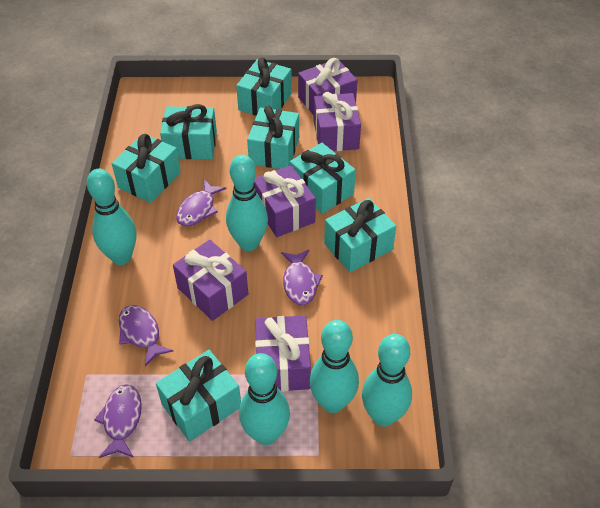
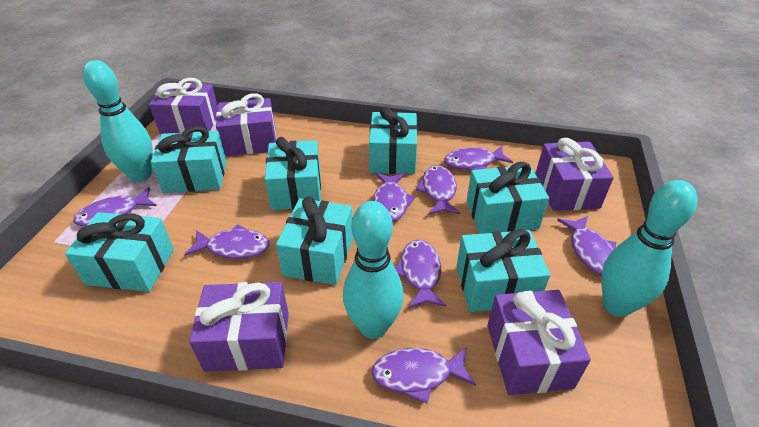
purple fish: 4 -> 8
turquoise bowling pin: 5 -> 3

